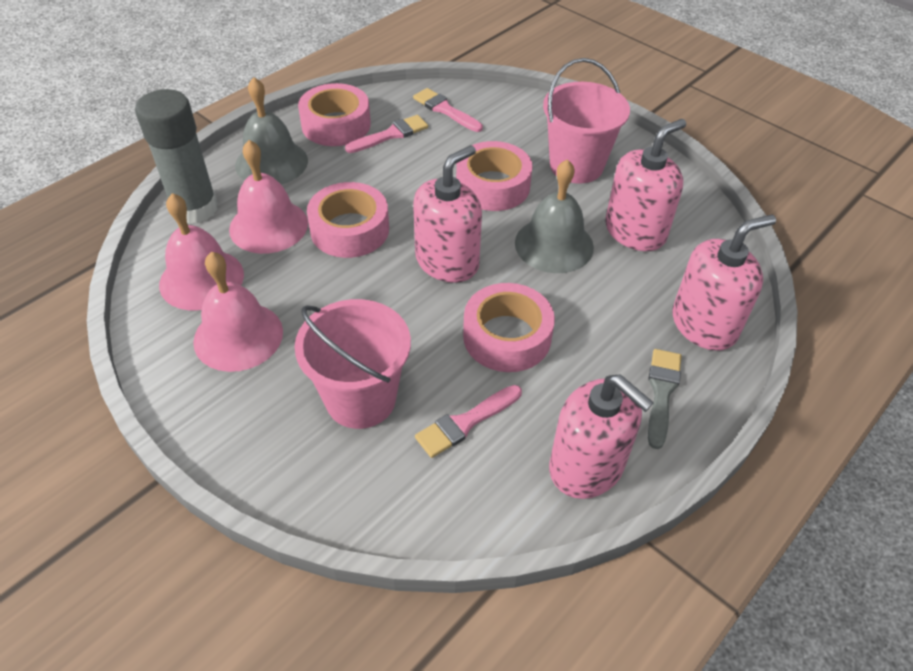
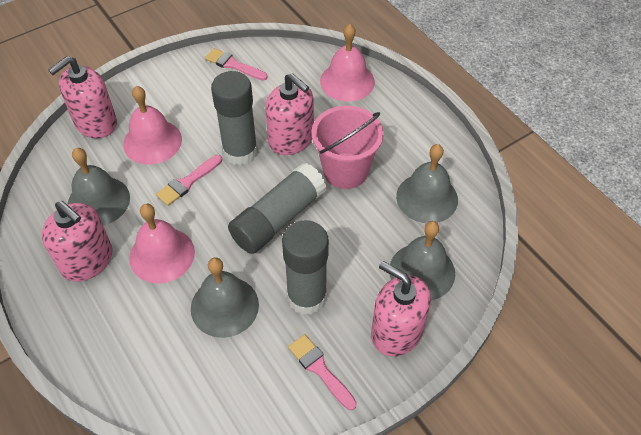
grey bell: 2 -> 4
grey brush: 1 -> 0
grey glue stick: 1 -> 3
pink bucket: 2 -> 1
pink tape: 4 -> 0

